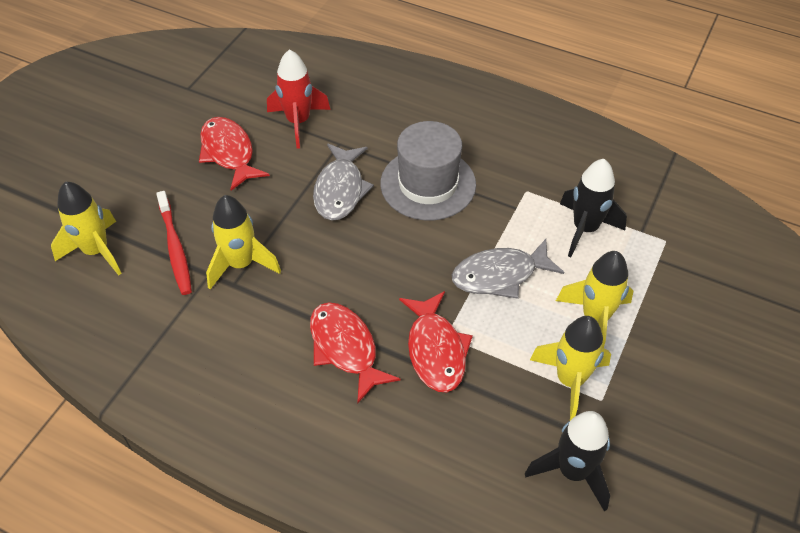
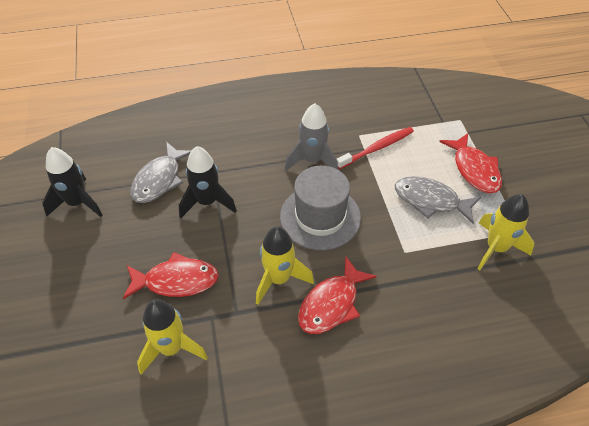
grey rocket: 0 -> 1
red rocket: 1 -> 0
yellow rocket: 4 -> 3

